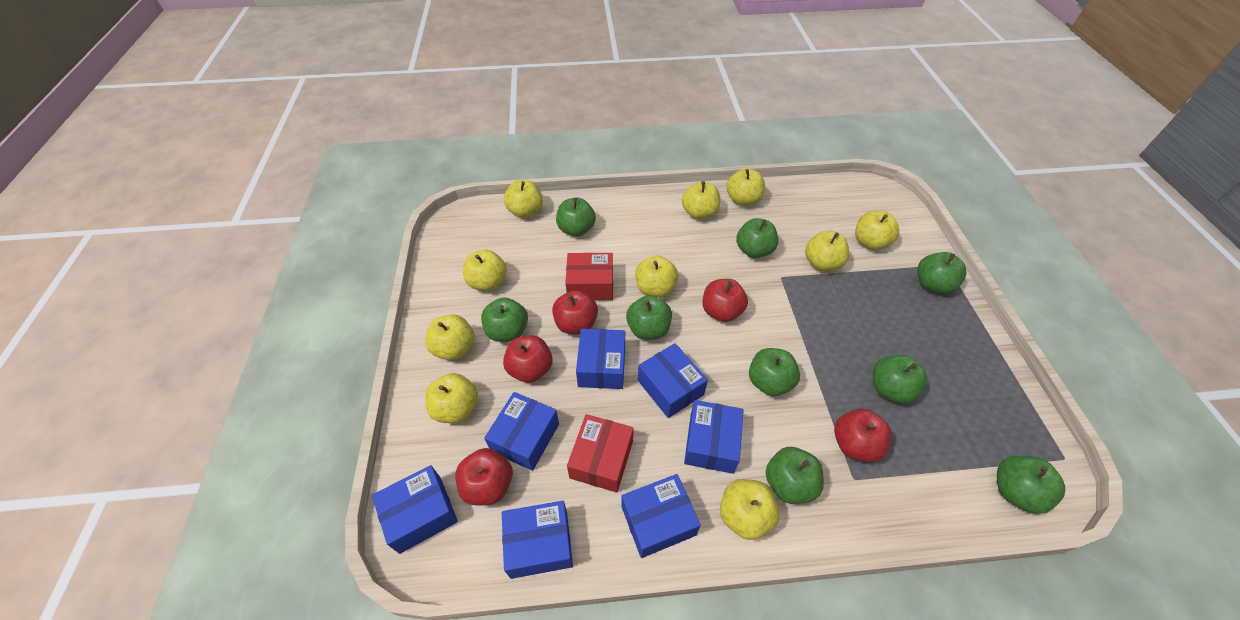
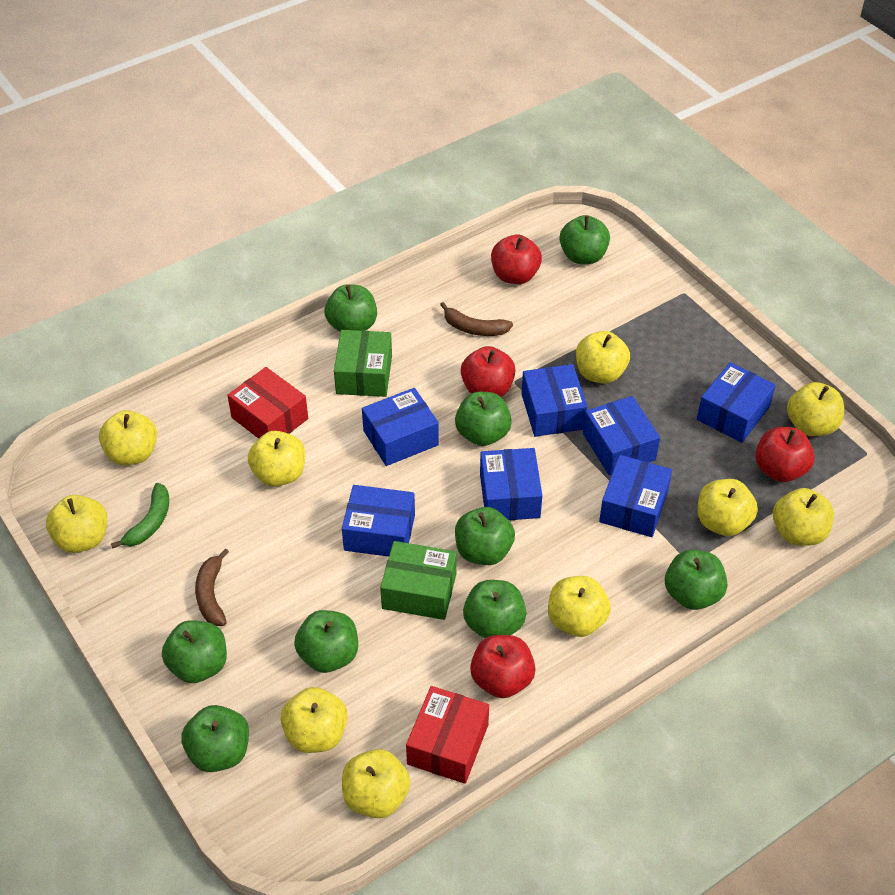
brown banana: 0 -> 2
green banana: 0 -> 1
green box: 0 -> 2
red apple: 5 -> 4

